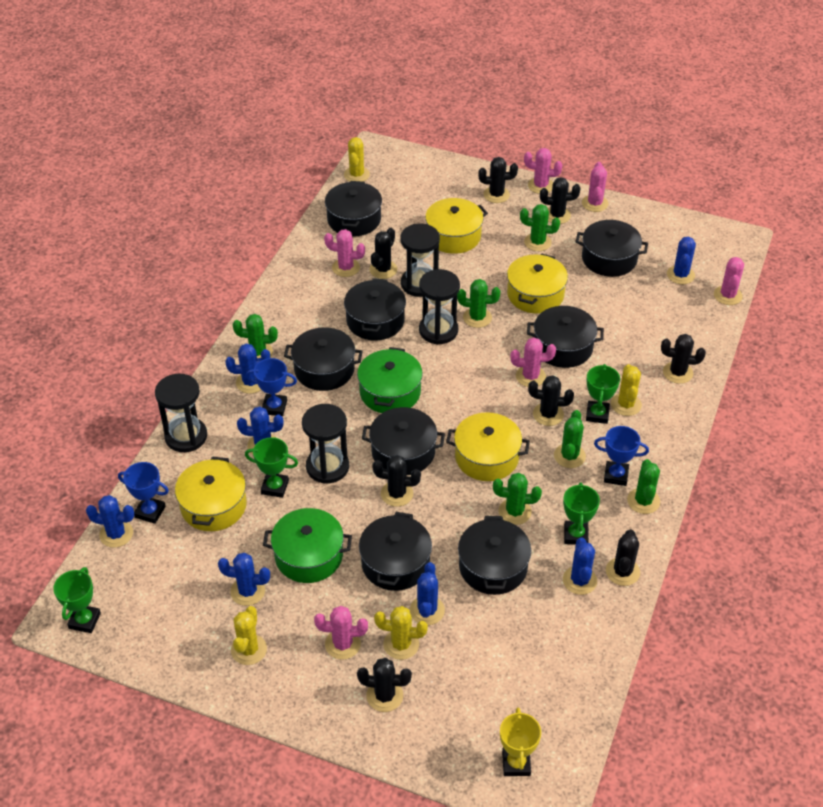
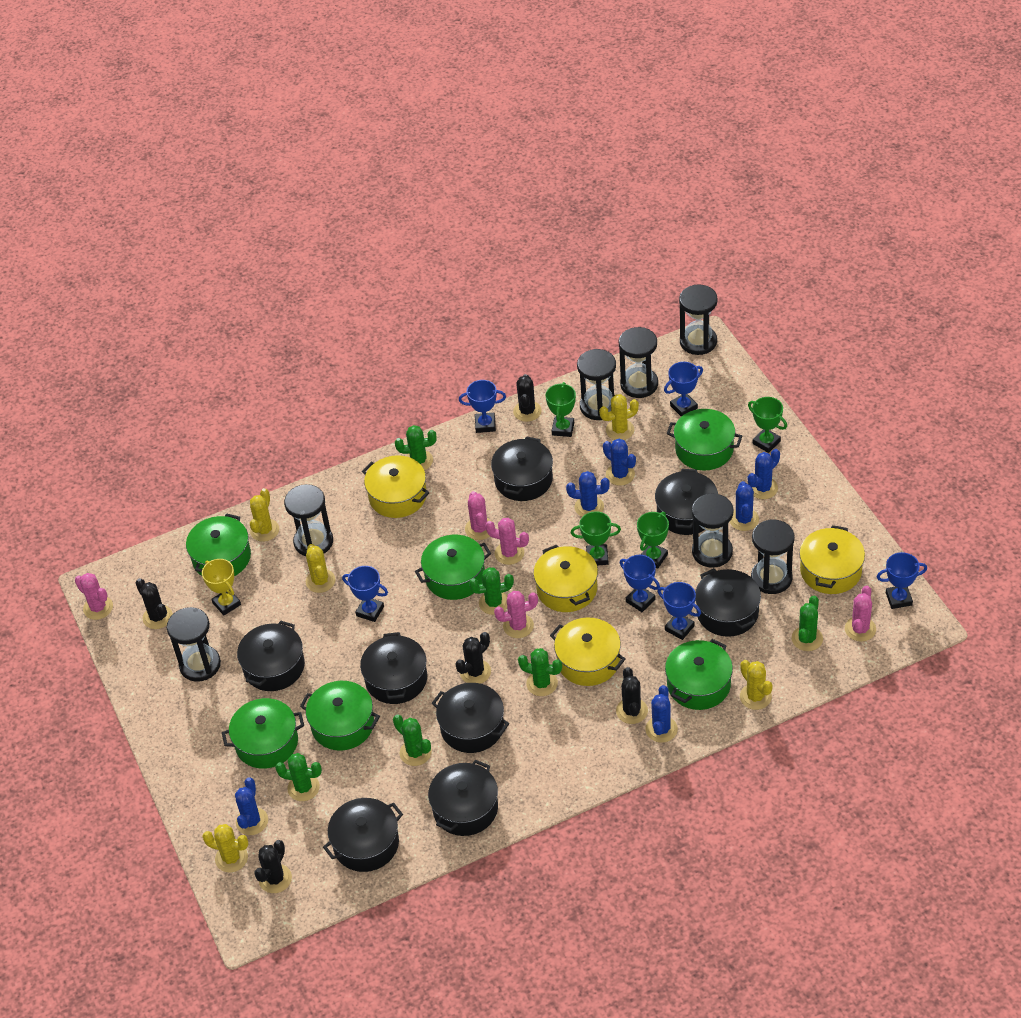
black cactus: 8 -> 5
black hourglass: 4 -> 7
blue cactus: 7 -> 6
blue trophy: 3 -> 6
green pot: 2 -> 6
pink cactus: 6 -> 5
yellow cactus: 4 -> 5

